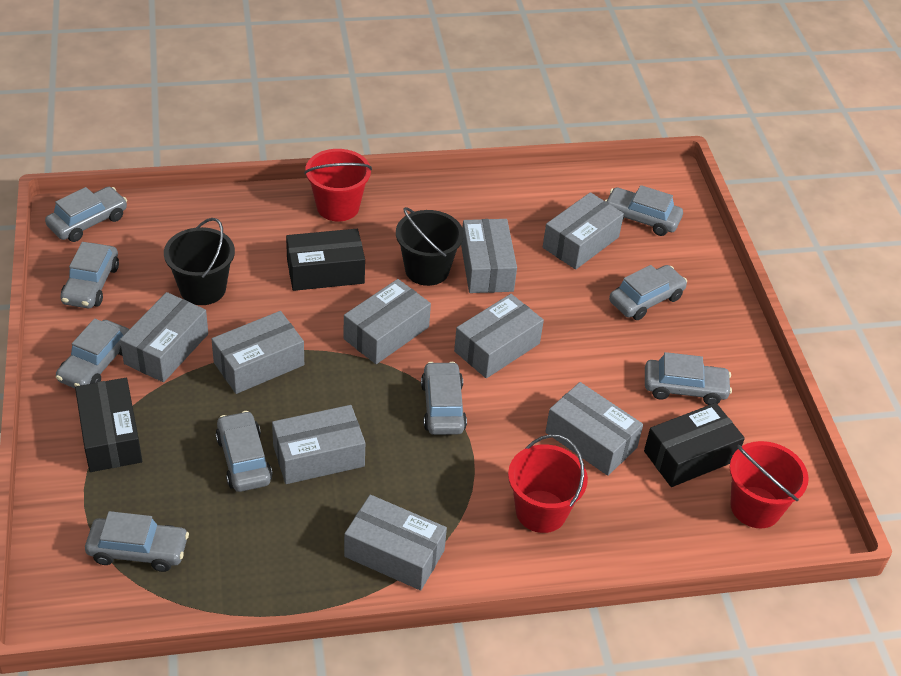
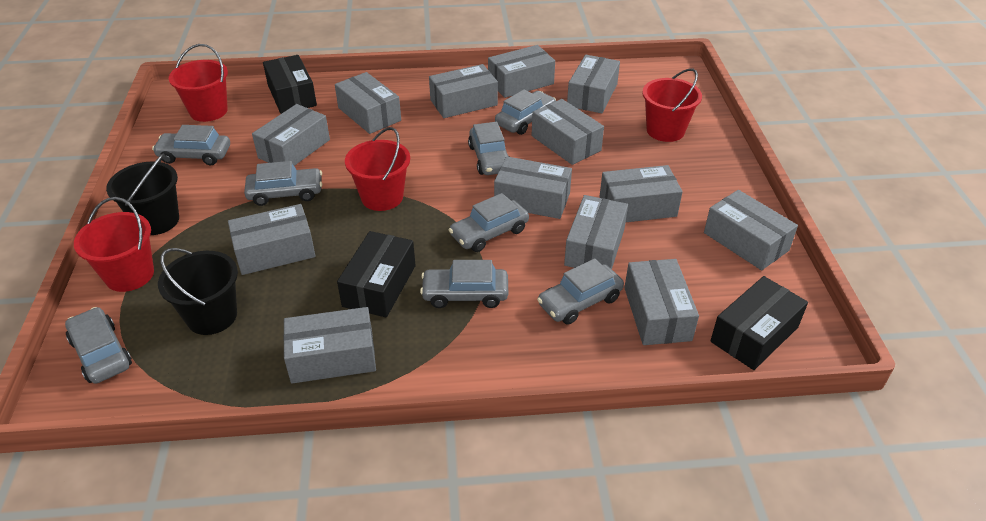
grey box: 9 -> 13
grey car: 9 -> 8
red bucket: 3 -> 4

